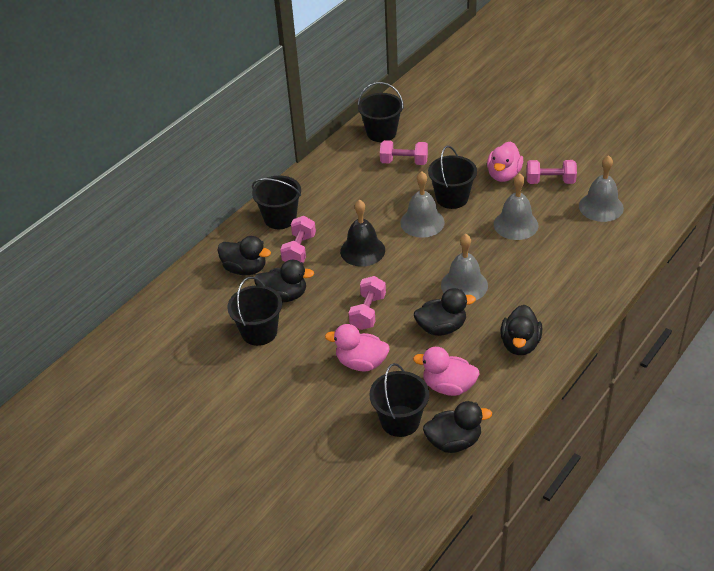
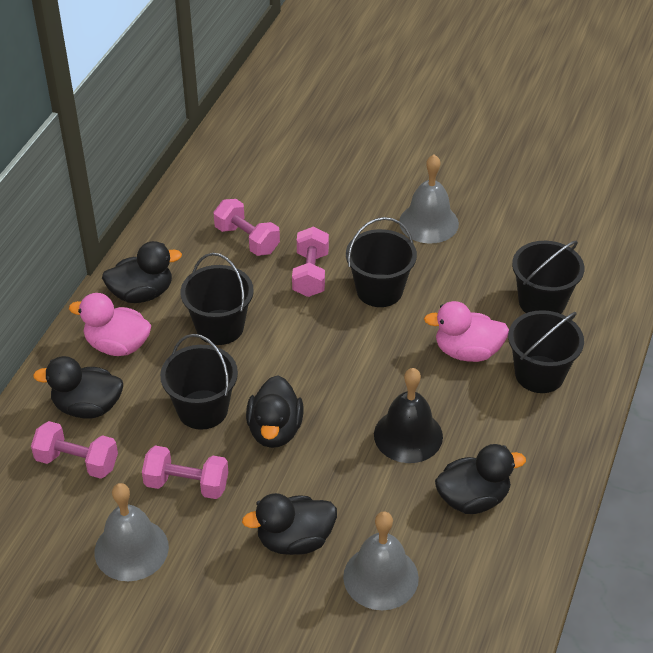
grey bell: 4 -> 3
pink duck: 3 -> 2

